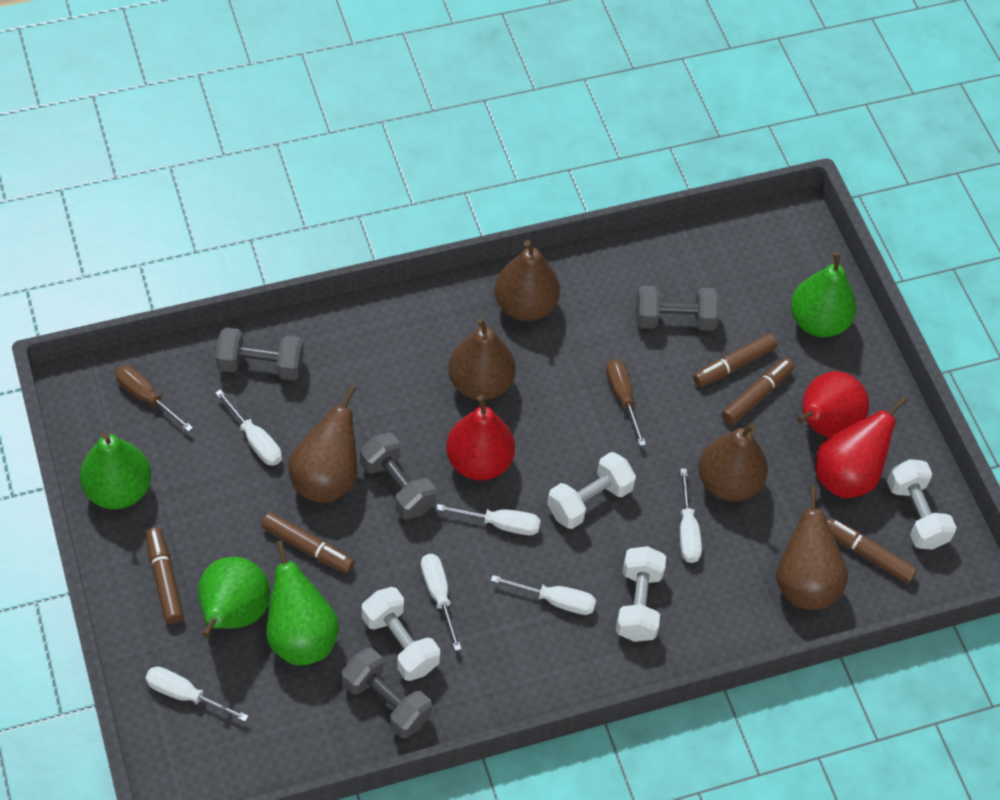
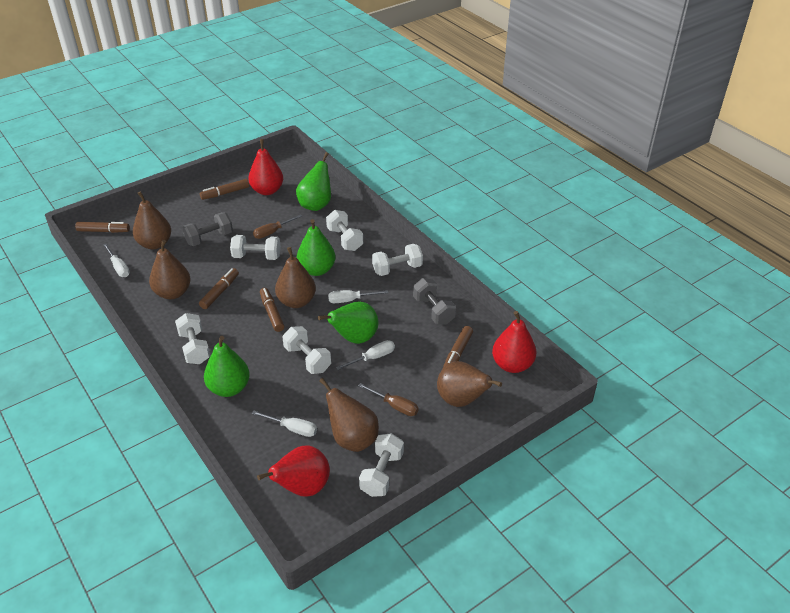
grey dumbbell: 4 -> 2
white dumbbell: 4 -> 6
white screwdriver: 6 -> 4

